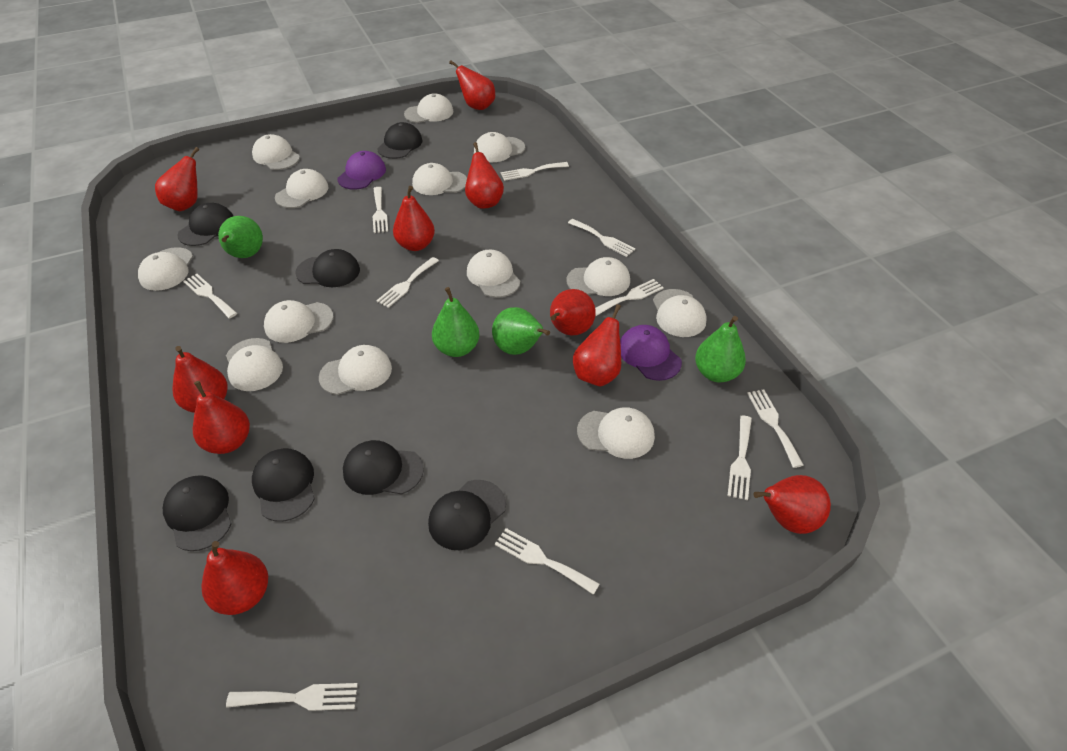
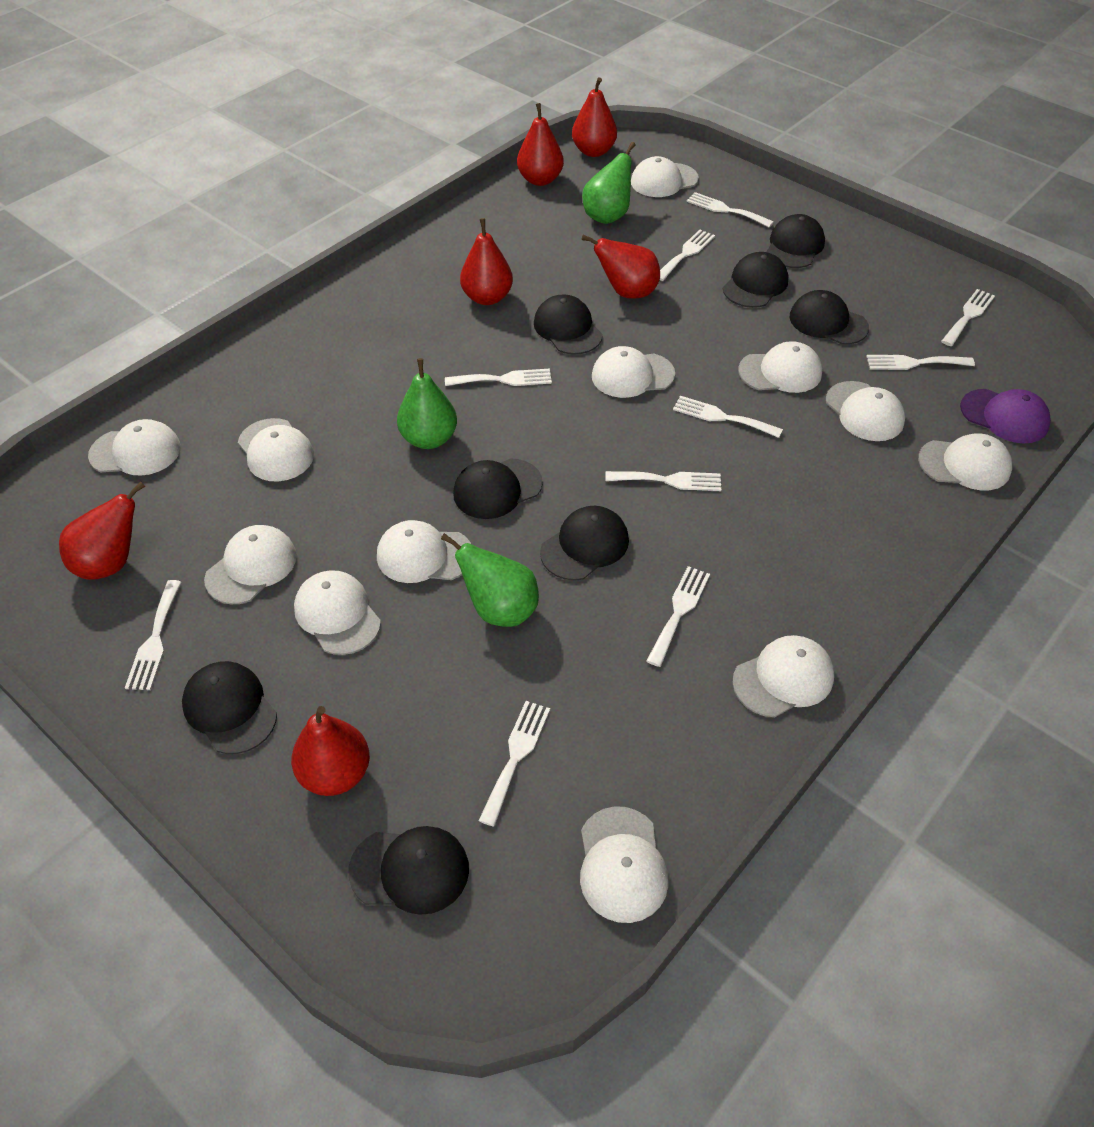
black cap: 7 -> 8
green pear: 4 -> 3
purple cap: 2 -> 1
red pear: 10 -> 6
white cap: 13 -> 12

